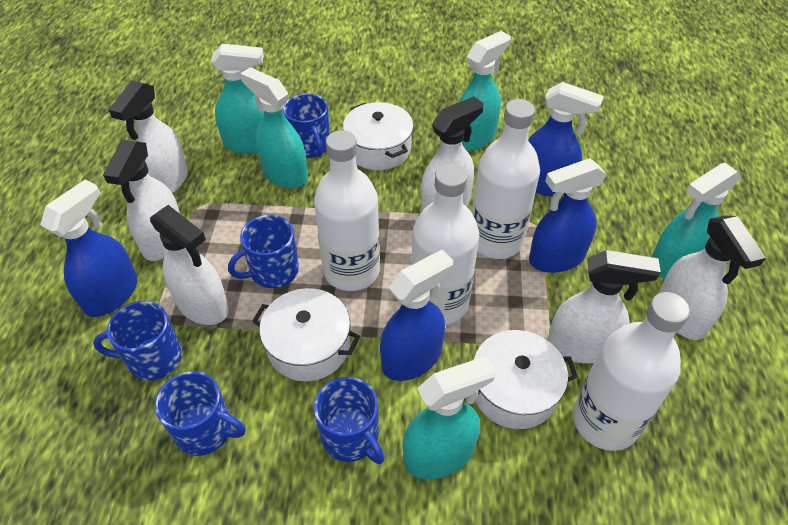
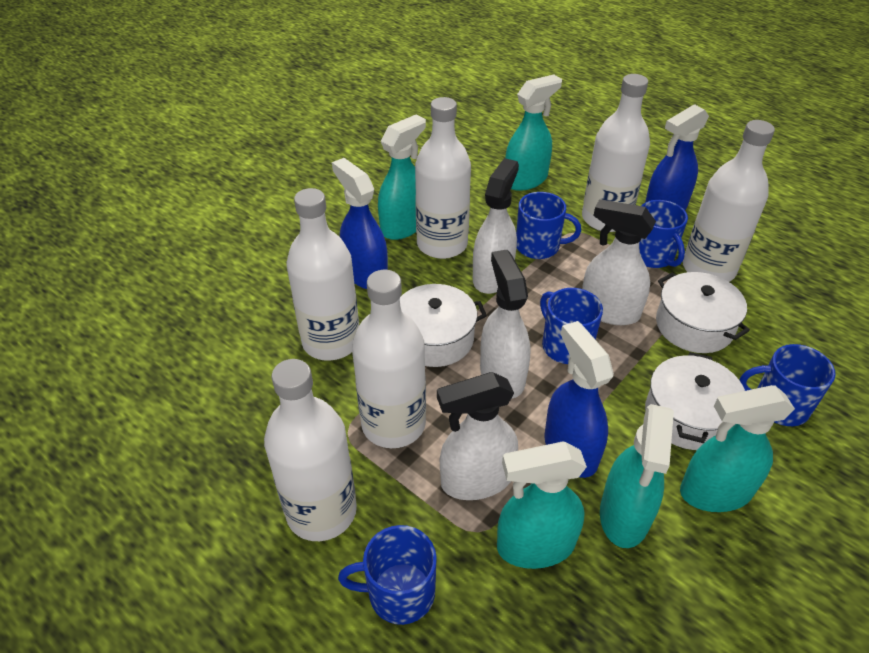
blue spray bottle: 4 -> 3
white bottle: 4 -> 6
white spray bottle: 6 -> 4

